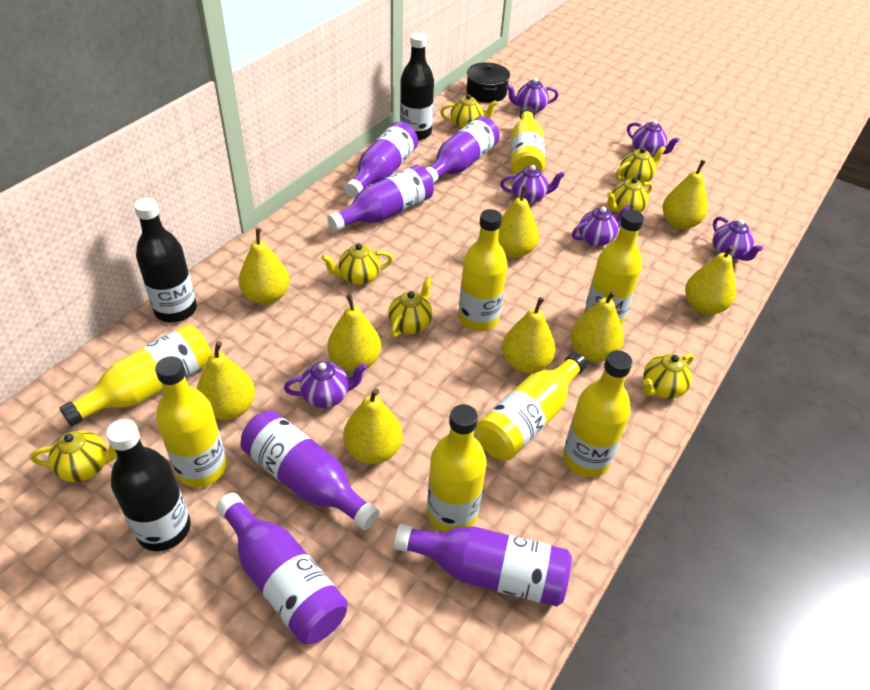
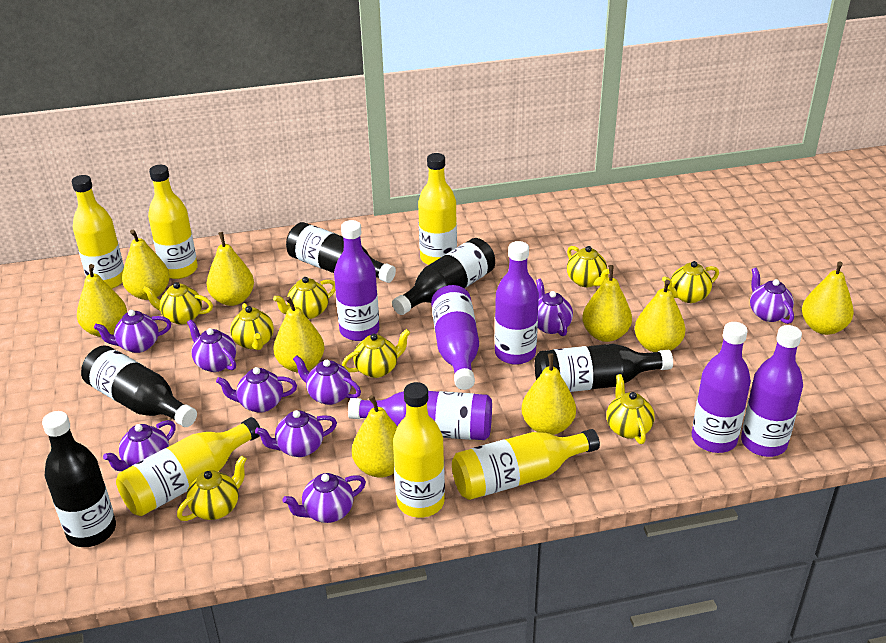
black bottle: 3 -> 5
black pot: 1 -> 0
purple teapot: 6 -> 9
yellow bottle: 8 -> 6
yellow teapot: 7 -> 8

